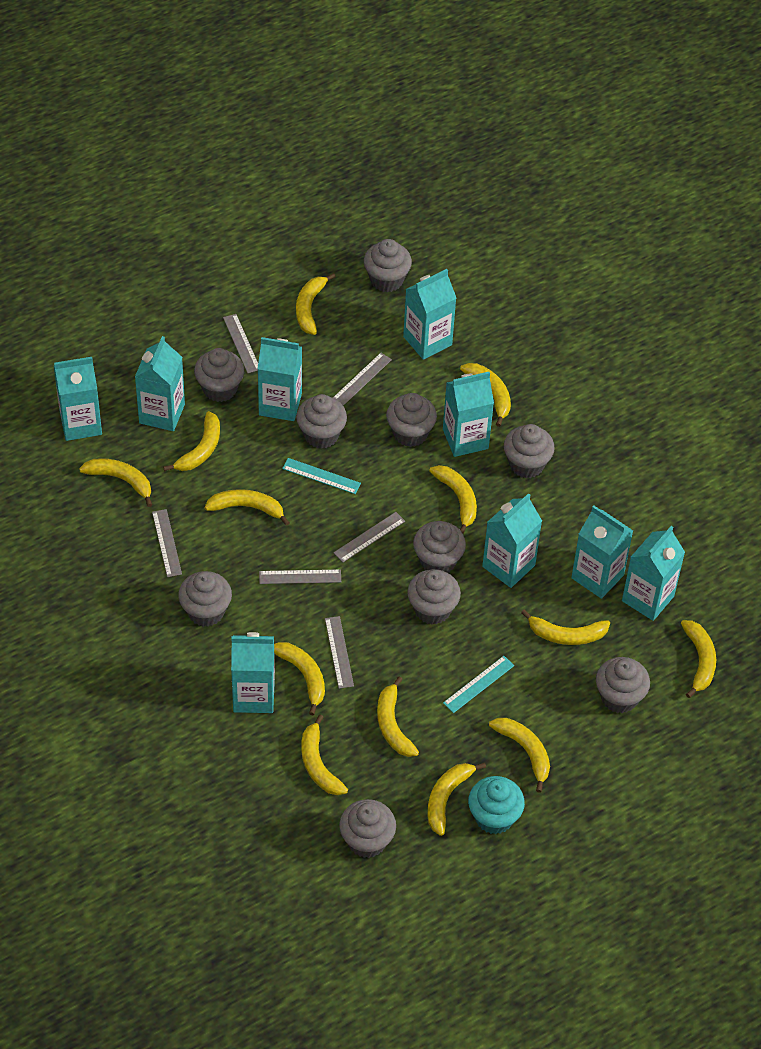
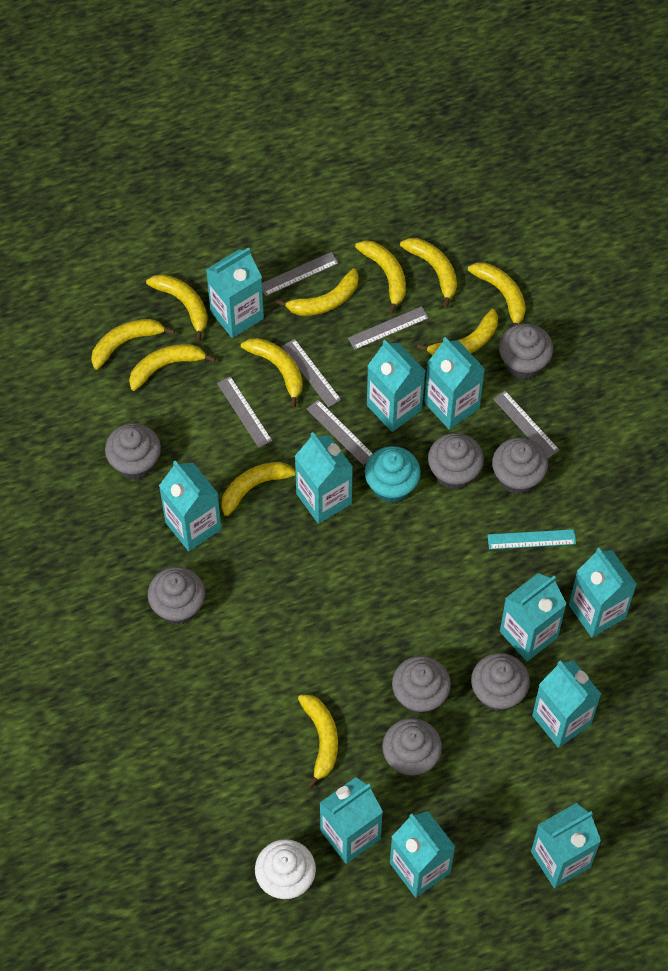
grey cupcake: 10 -> 8
turquoise carton: 9 -> 11
turquoise ruler: 2 -> 1
white cupcake: 0 -> 1
yellow banana: 13 -> 11

